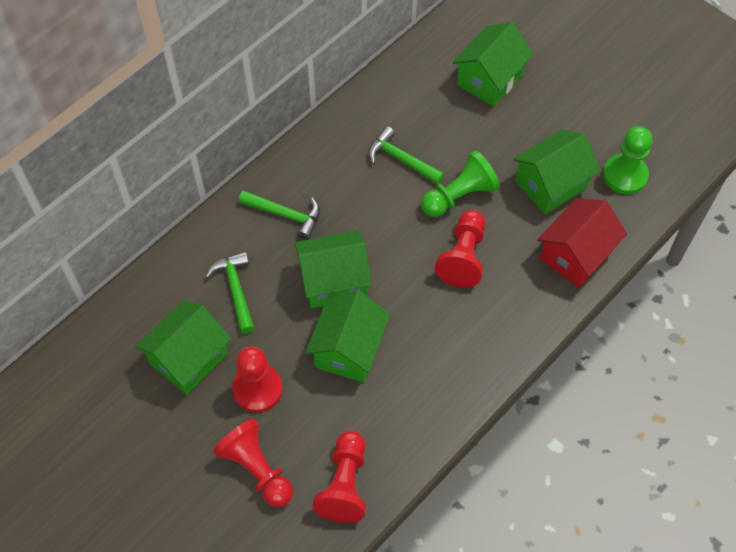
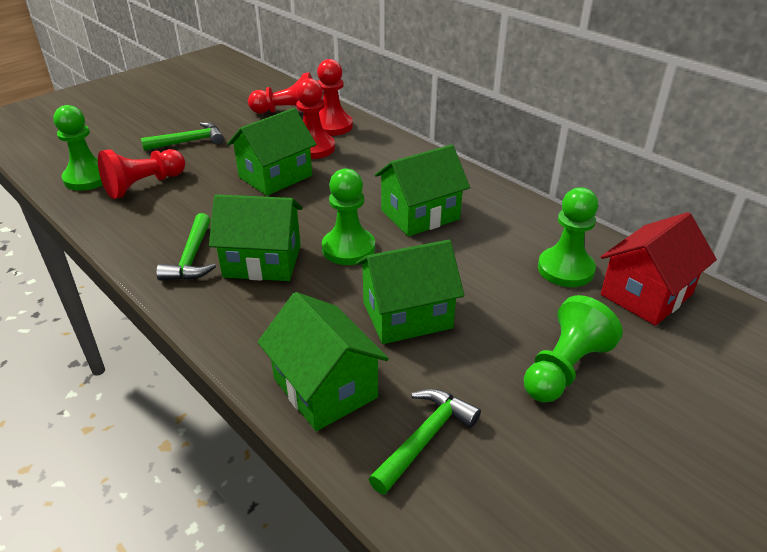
green pawn: 2 -> 4

